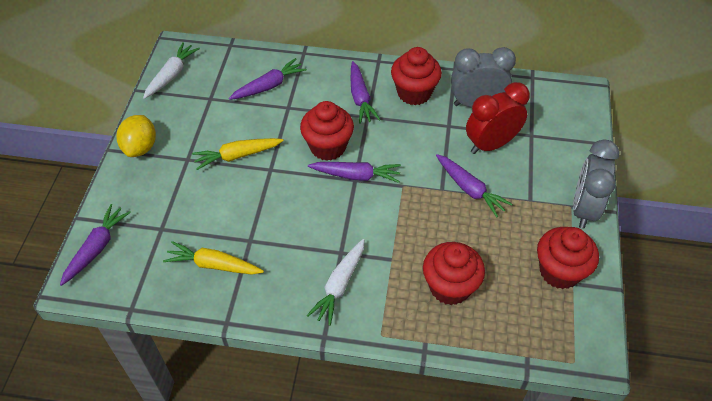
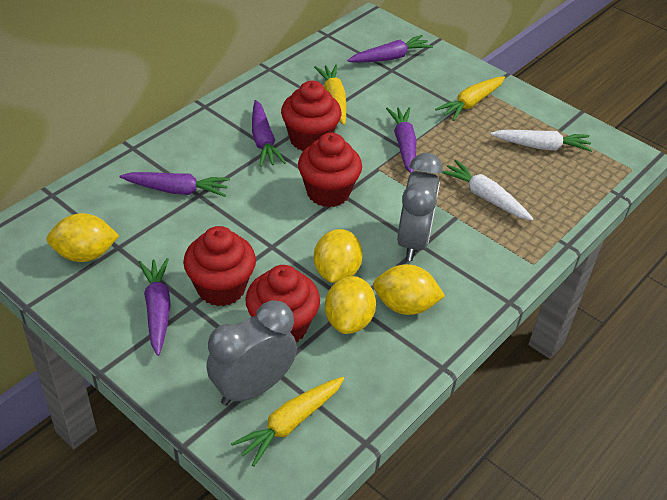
red clock: 1 -> 0
yellow carrot: 2 -> 3
yellow lemon: 1 -> 4

